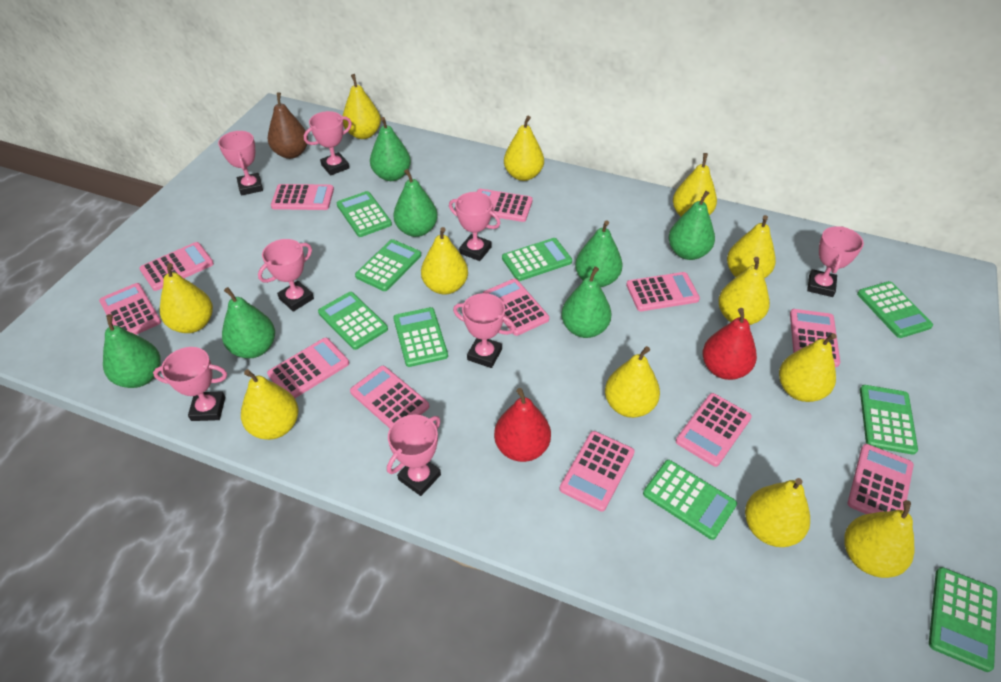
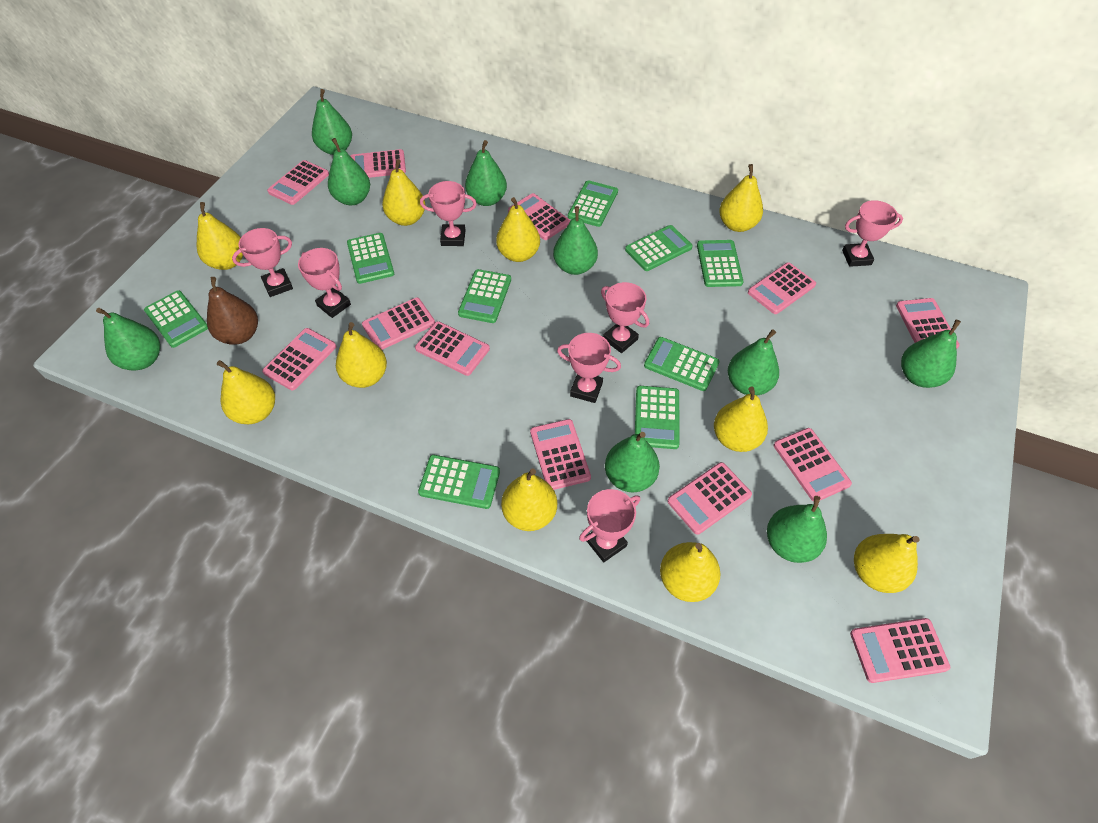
green pear: 7 -> 9
pink trophy: 8 -> 7
red pear: 2 -> 0
yellow pear: 12 -> 10

